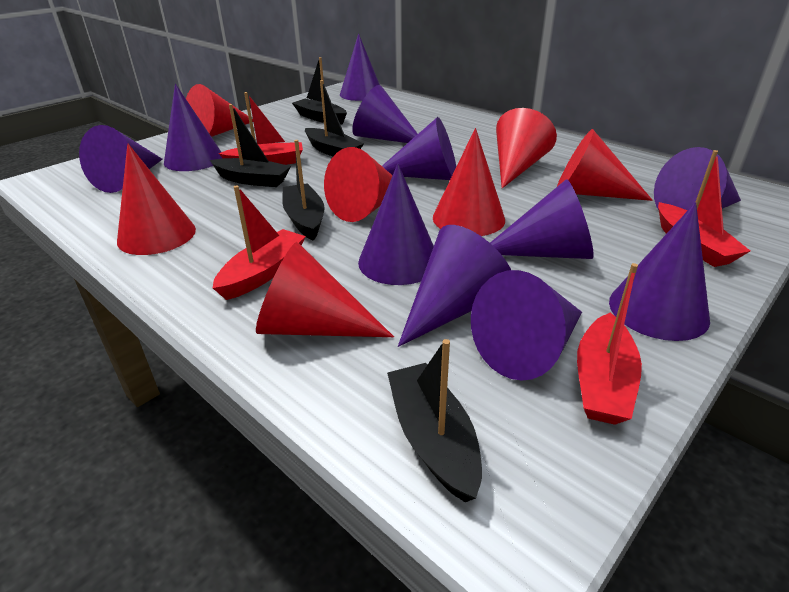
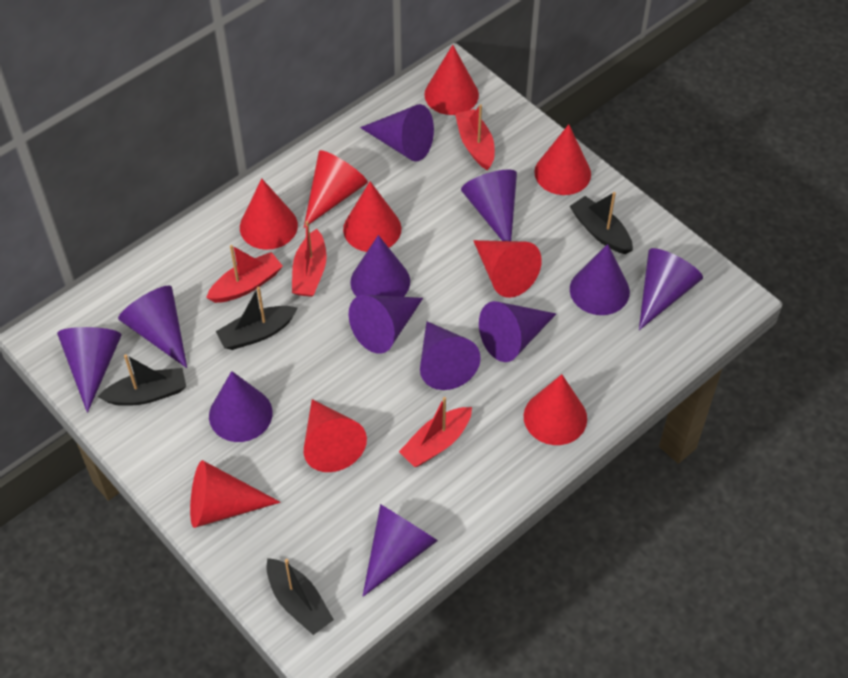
black boat: 5 -> 4
purple cone: 11 -> 12
red cone: 7 -> 9

